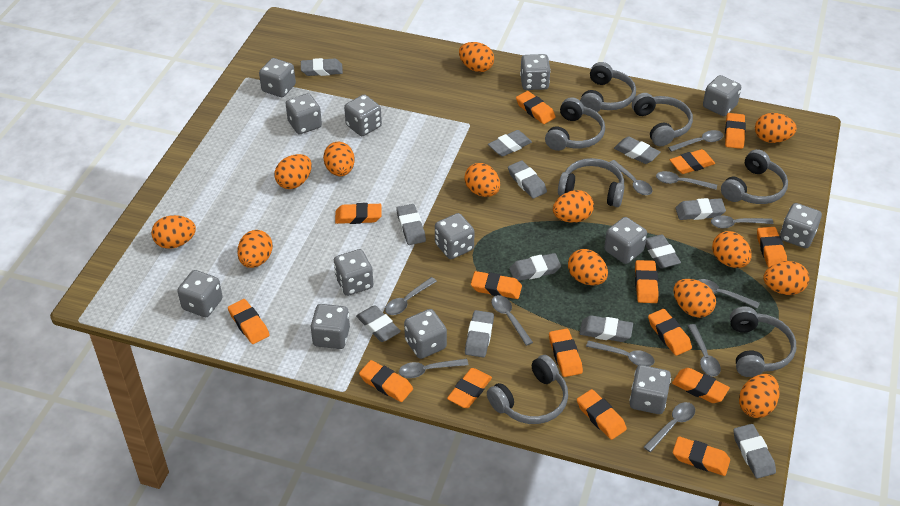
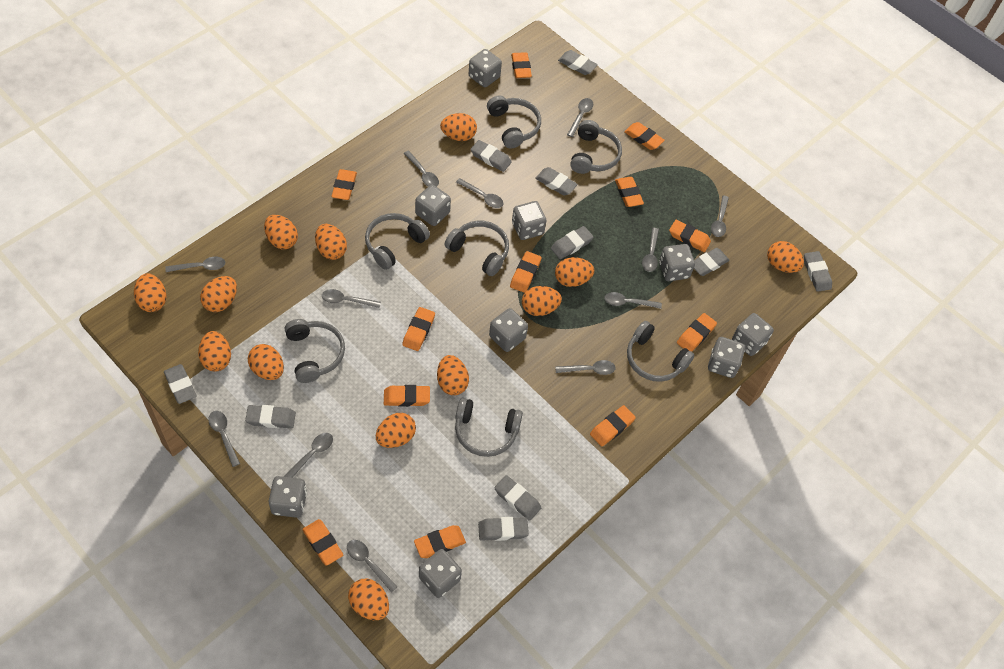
grey dice: 13 -> 9
grey eraser: 12 -> 10
grey spoon: 11 -> 12
orange eraser: 15 -> 12

